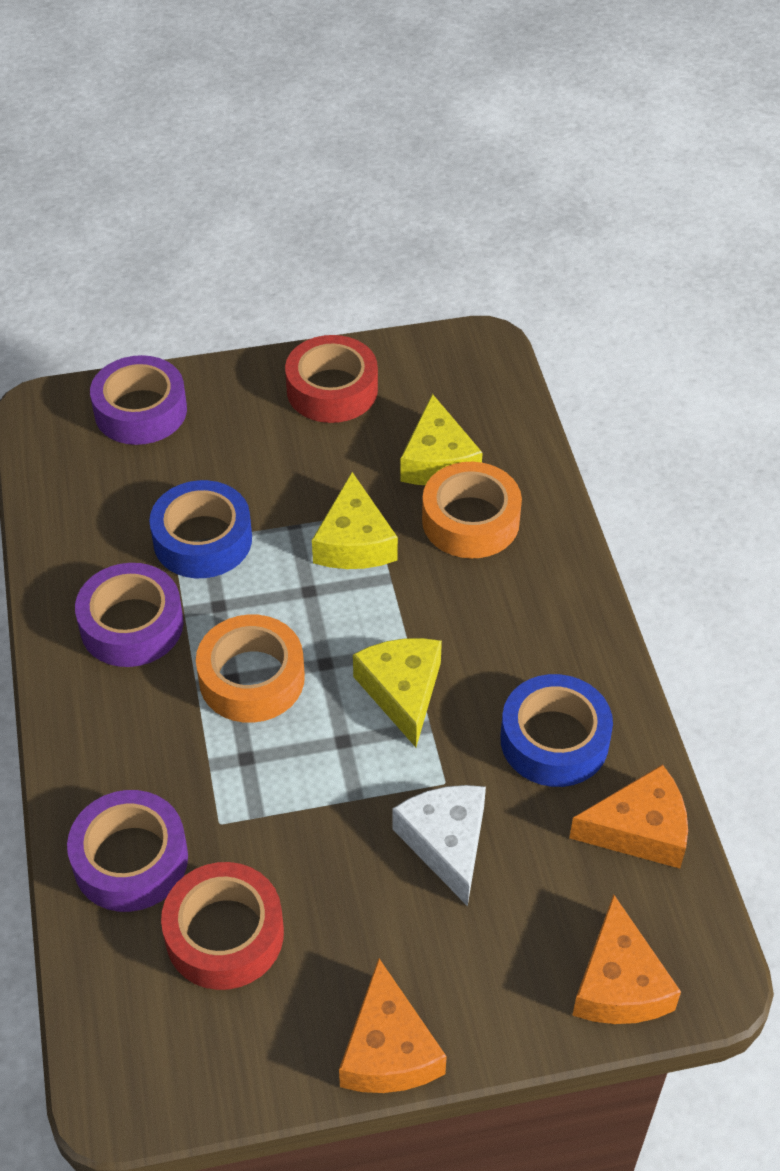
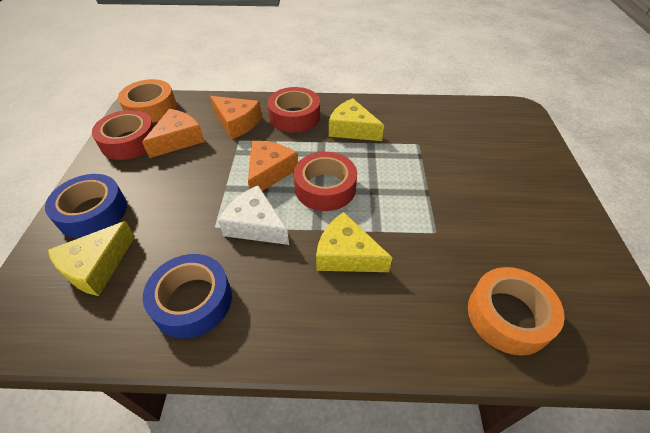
purple tape: 3 -> 0
red tape: 2 -> 3

